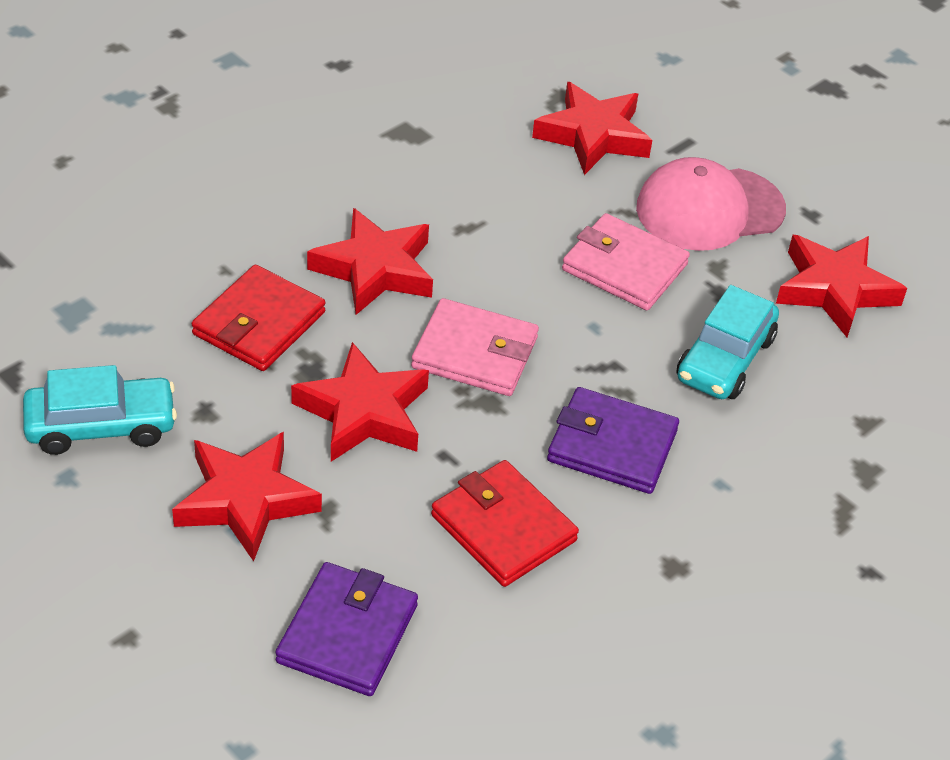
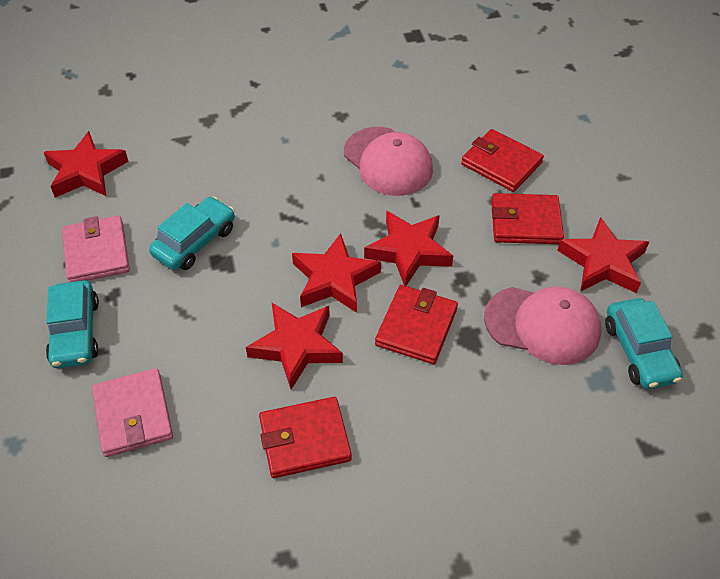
pink cap: 1 -> 2
purple wallet: 2 -> 0
red wallet: 2 -> 4
turquoise car: 2 -> 3

